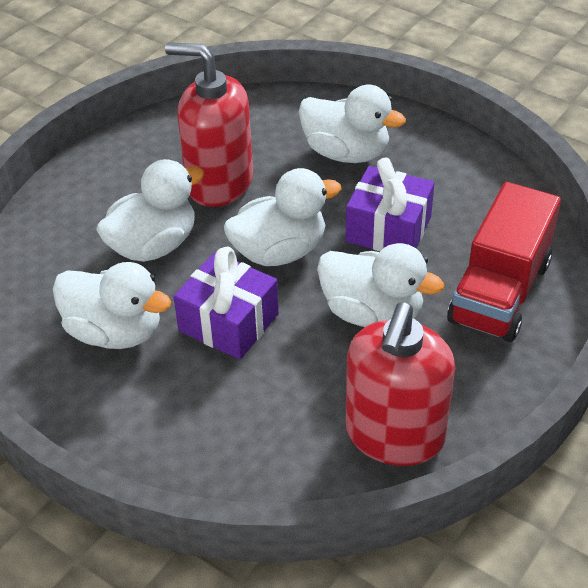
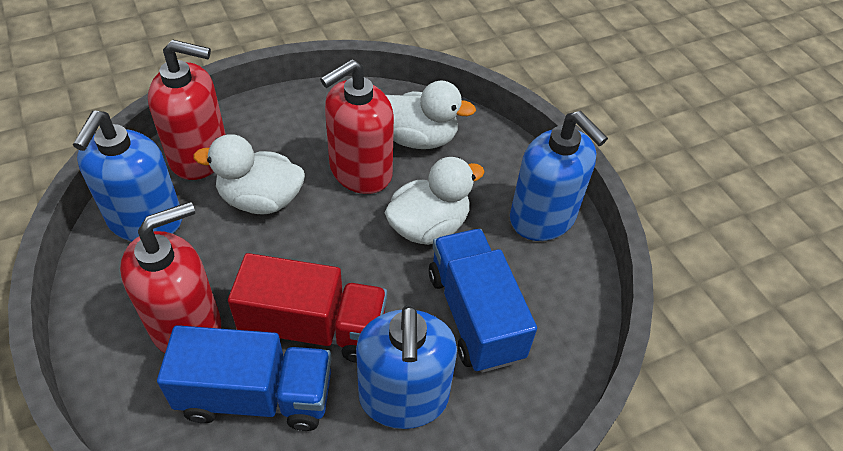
blue soap dispenser: 0 -> 3
blue truck: 0 -> 2
purple gift: 2 -> 0
red soap dispenser: 2 -> 3
white duck: 5 -> 3

